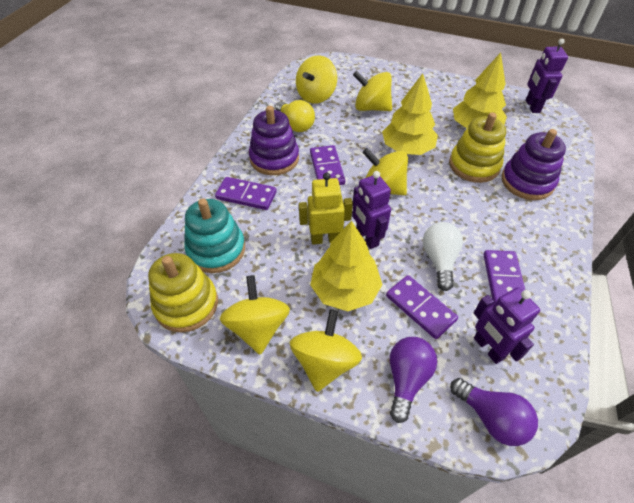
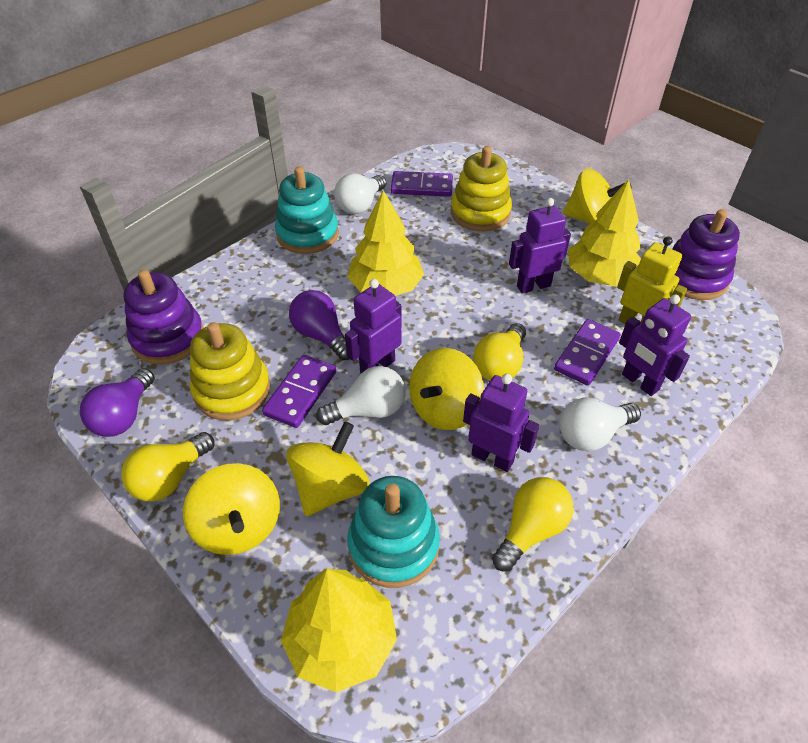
purple domino: 4 -> 3
purple robot: 3 -> 4
turquoise stacking toy: 1 -> 2
white light bulb: 1 -> 3
yellow light bulb: 1 -> 3
yellow spinning top: 5 -> 4

